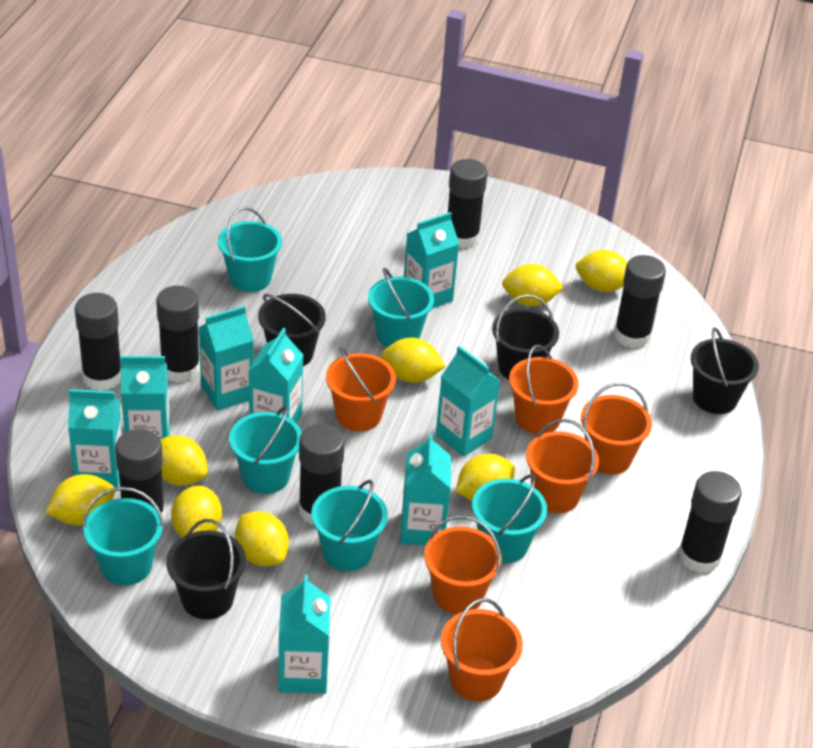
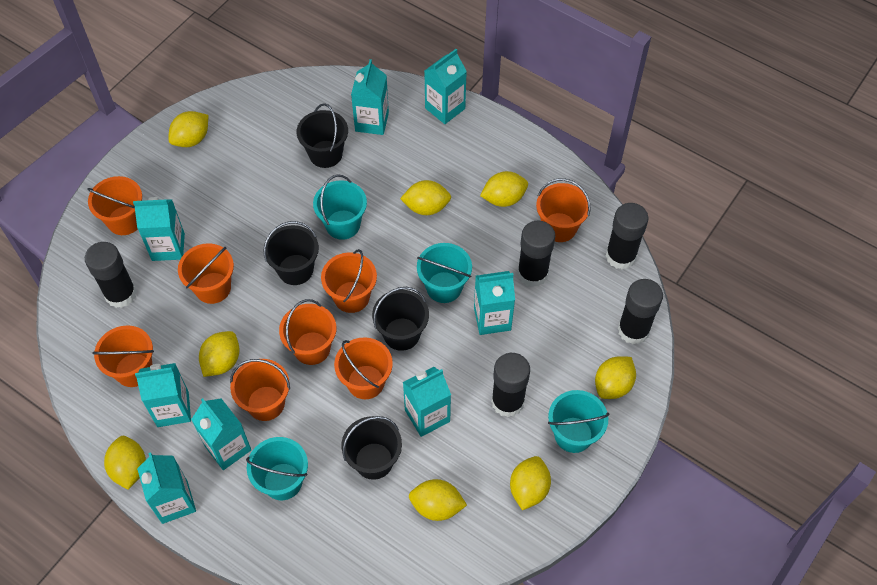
black glue stick: 7 -> 5
orange bucket: 6 -> 8
turquoise bucket: 6 -> 4

